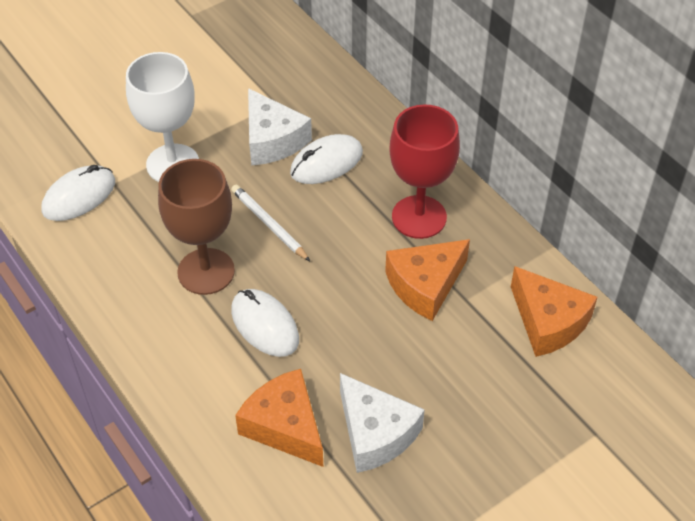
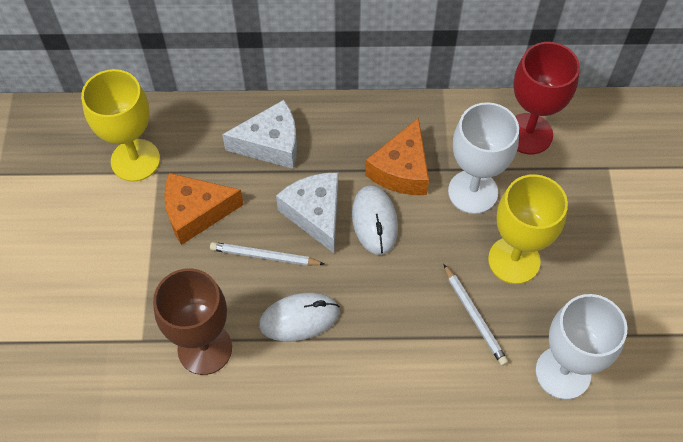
orange cheese: 3 -> 2
white goblet: 1 -> 2
white mouse: 3 -> 2
white pencil: 1 -> 2
yellow goblet: 0 -> 2

